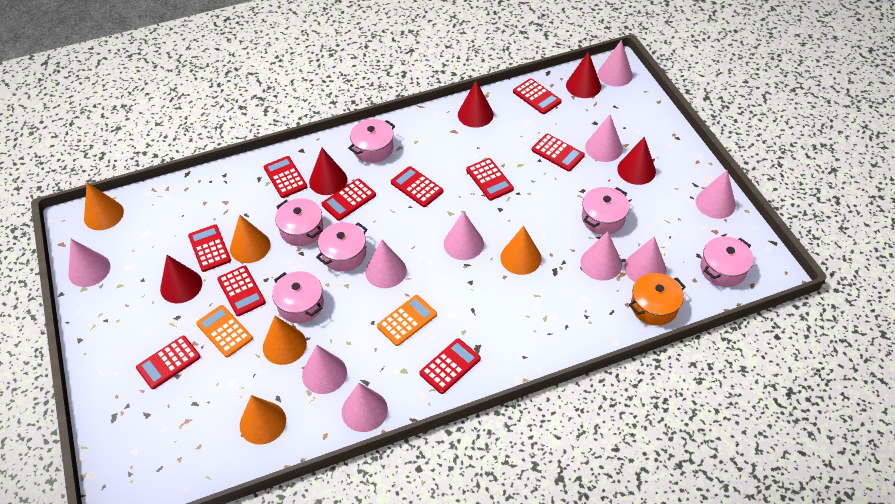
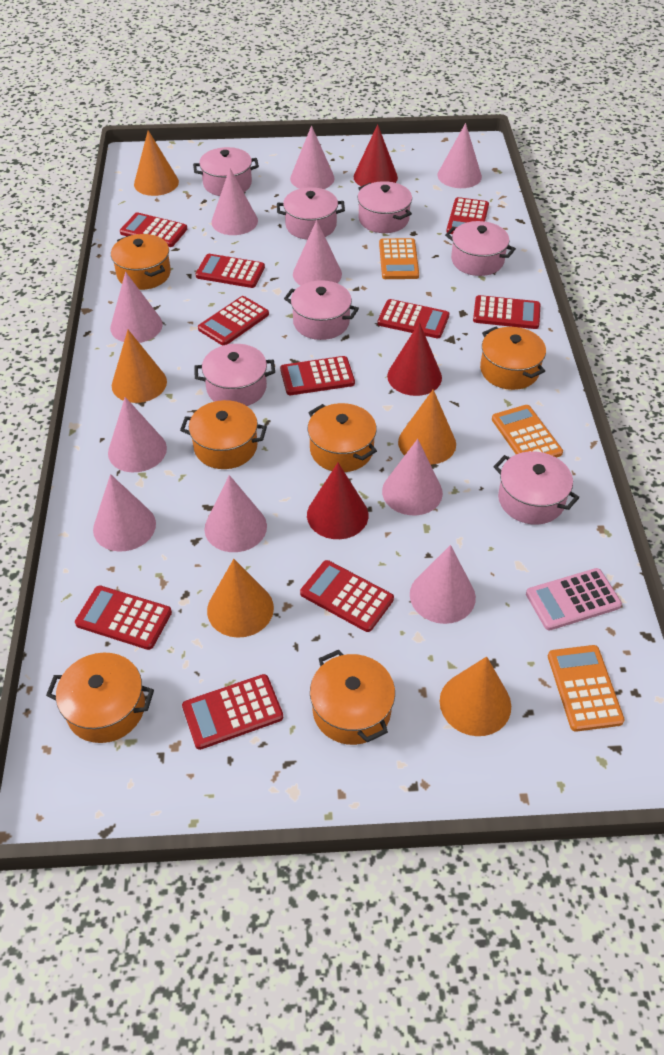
orange calculator: 2 -> 3
orange pot: 1 -> 6
pink calculator: 0 -> 1
pink pot: 6 -> 7
red cone: 5 -> 3

